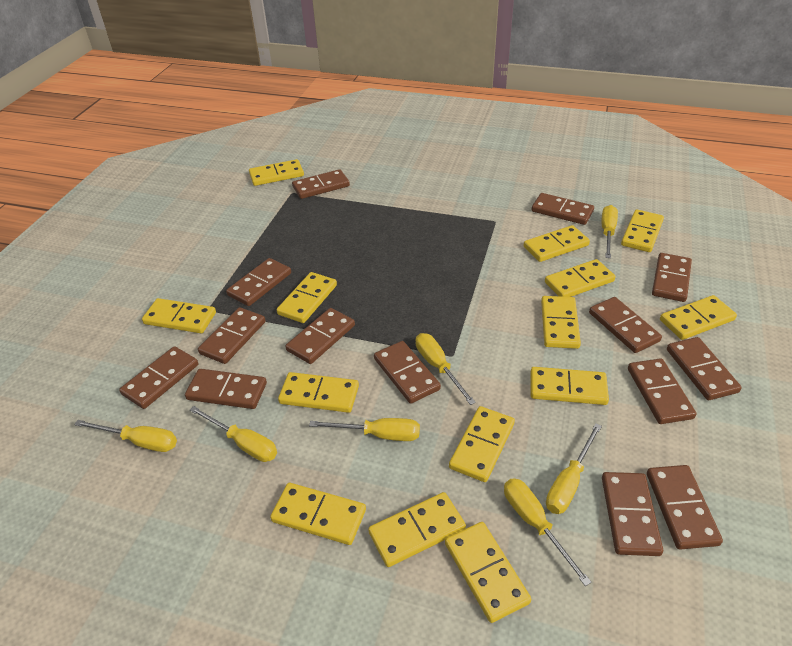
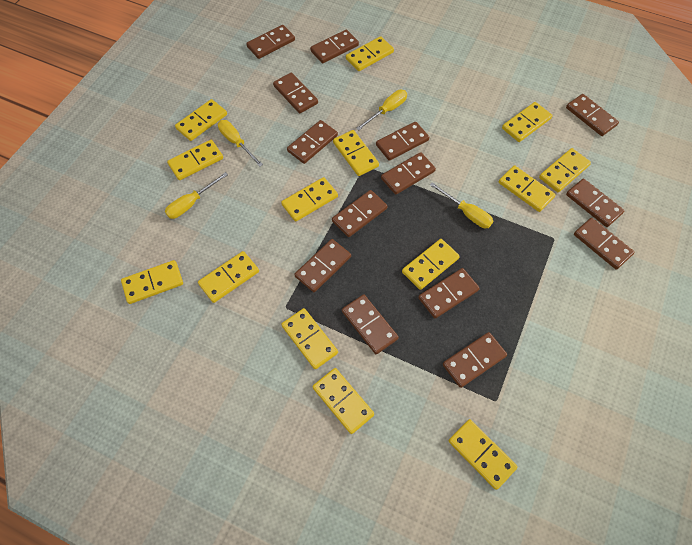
yellow screwdriver: 7 -> 4

